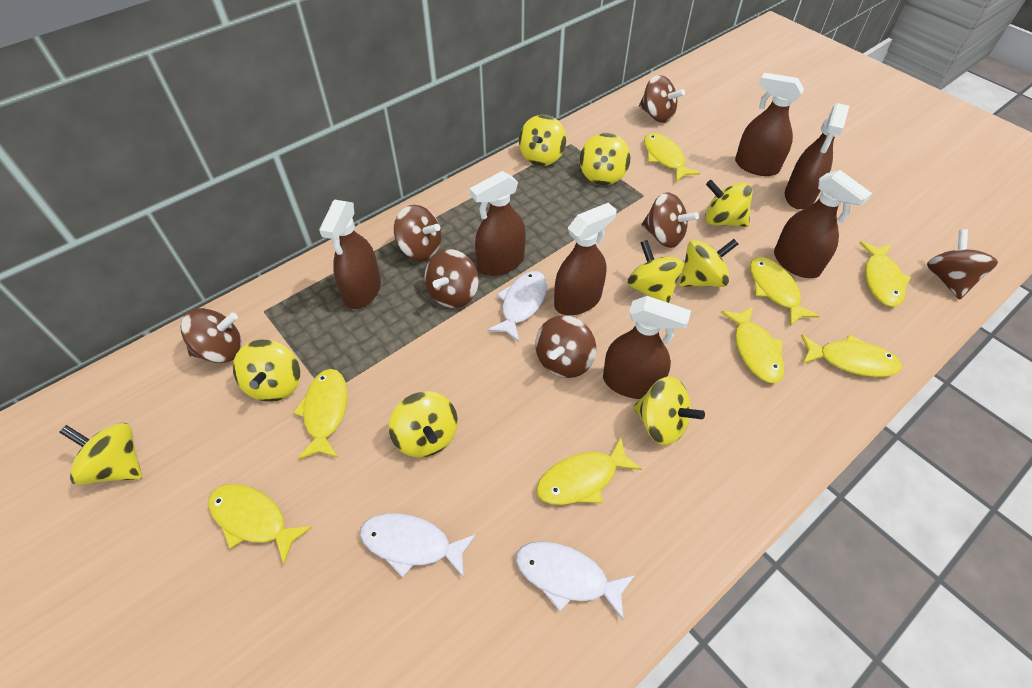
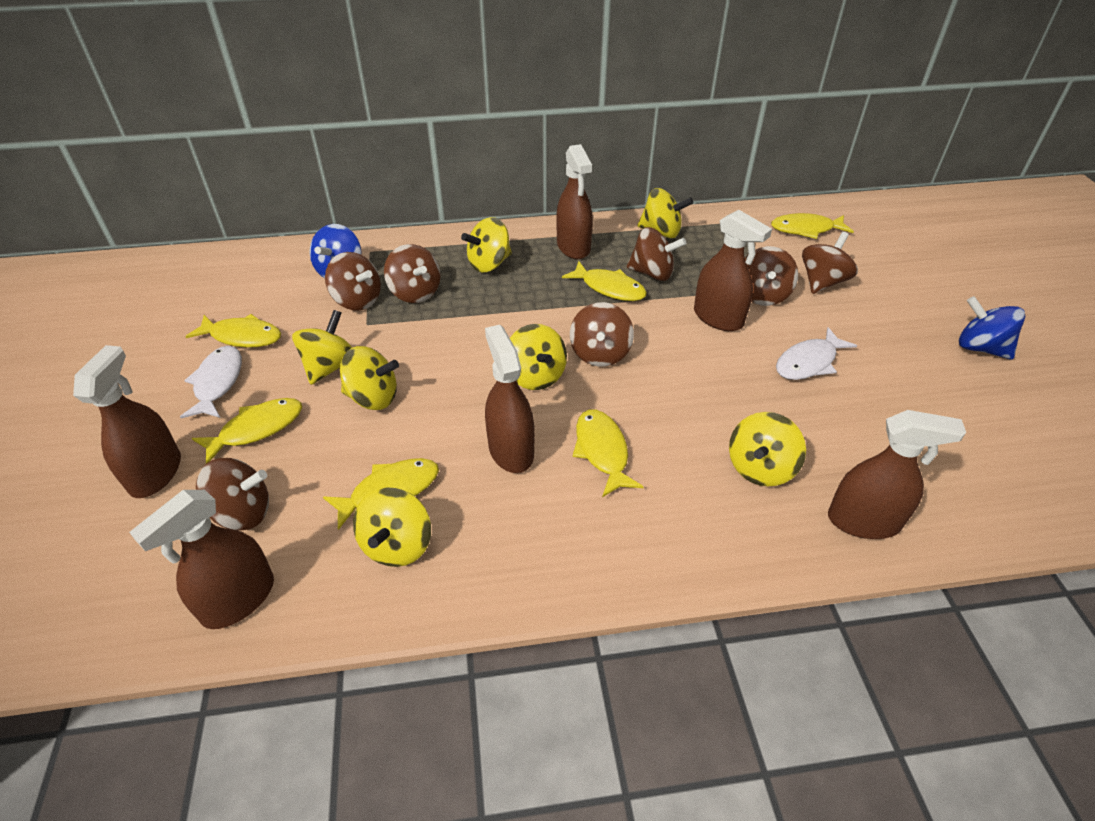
blue spinning top: 0 -> 2
brown spray bottle: 7 -> 6
white fish: 3 -> 2
yellow fish: 8 -> 6
yellow spinning top: 9 -> 7

